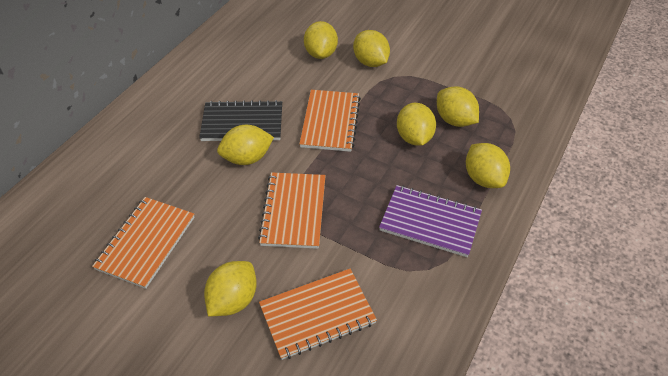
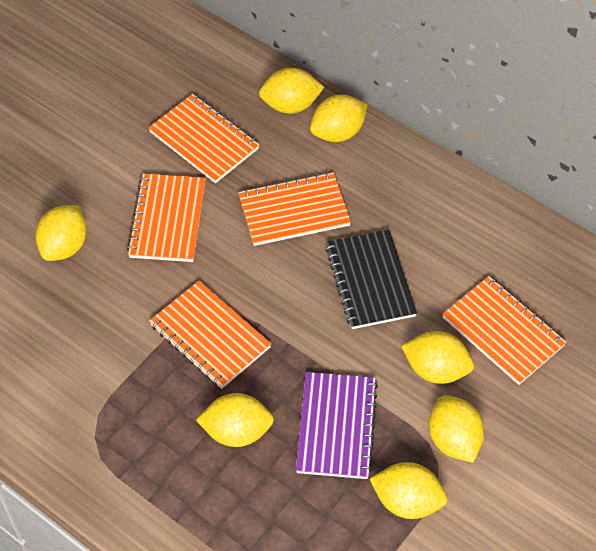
orange notebook: 4 -> 5

